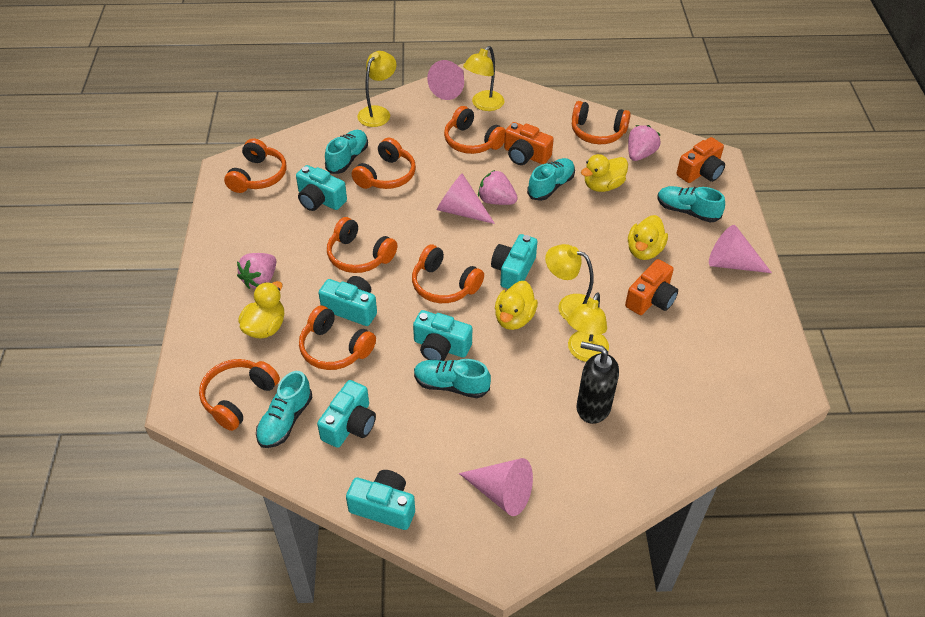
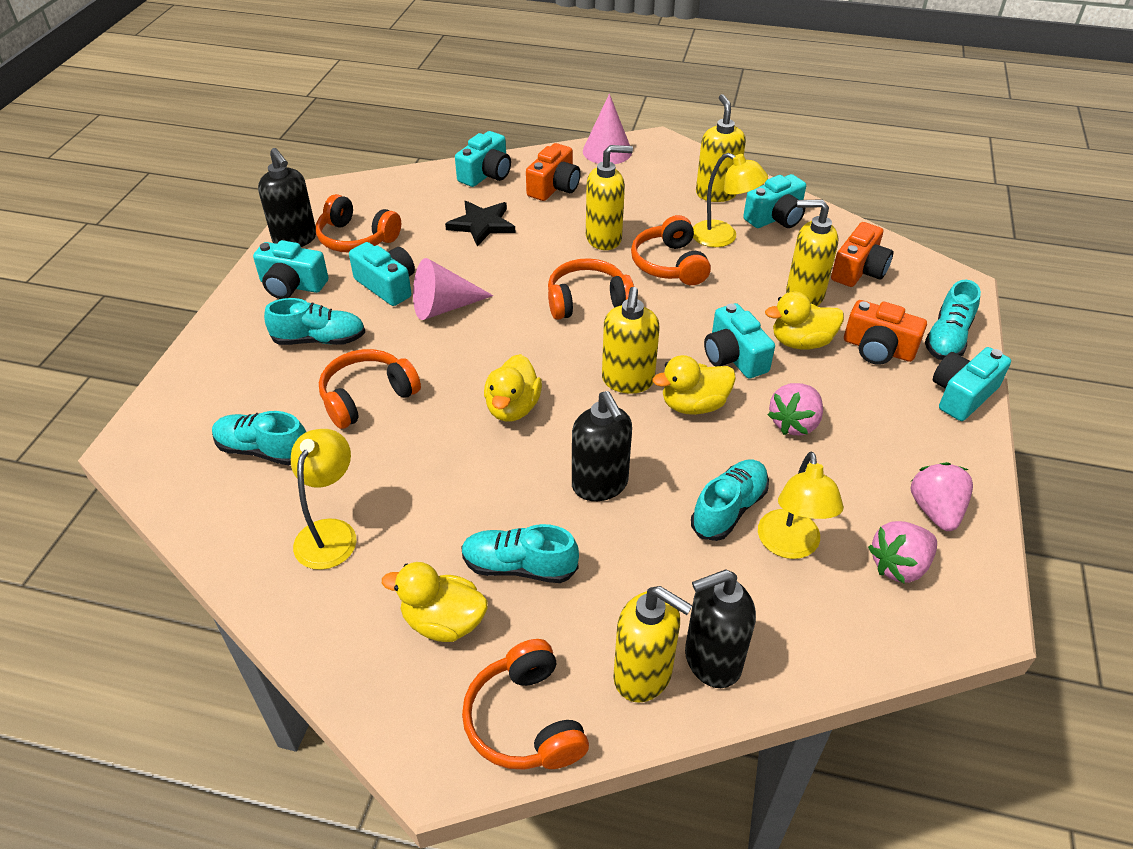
black soap dispenser: 1 -> 3
black star: 0 -> 1
orange headphones: 8 -> 5
pink cone: 4 -> 2
yellow lamp: 4 -> 3
yellow soap dispenser: 0 -> 5

